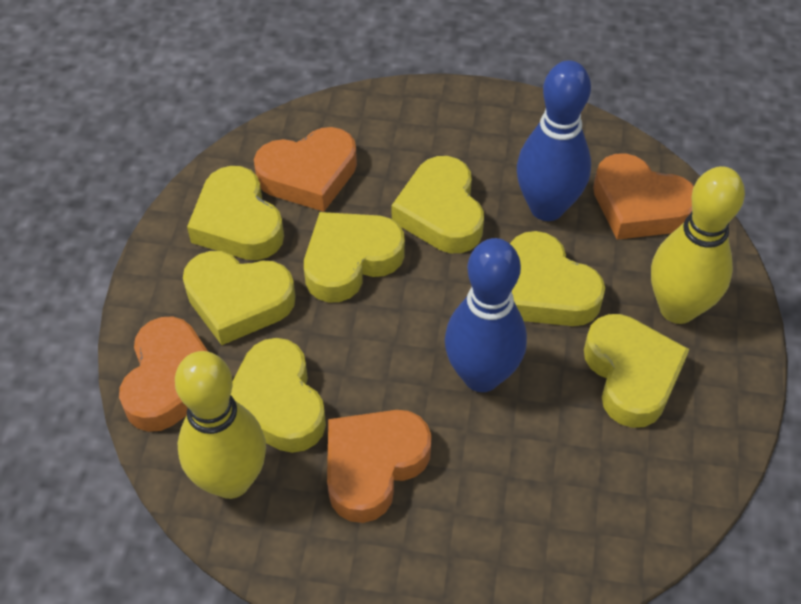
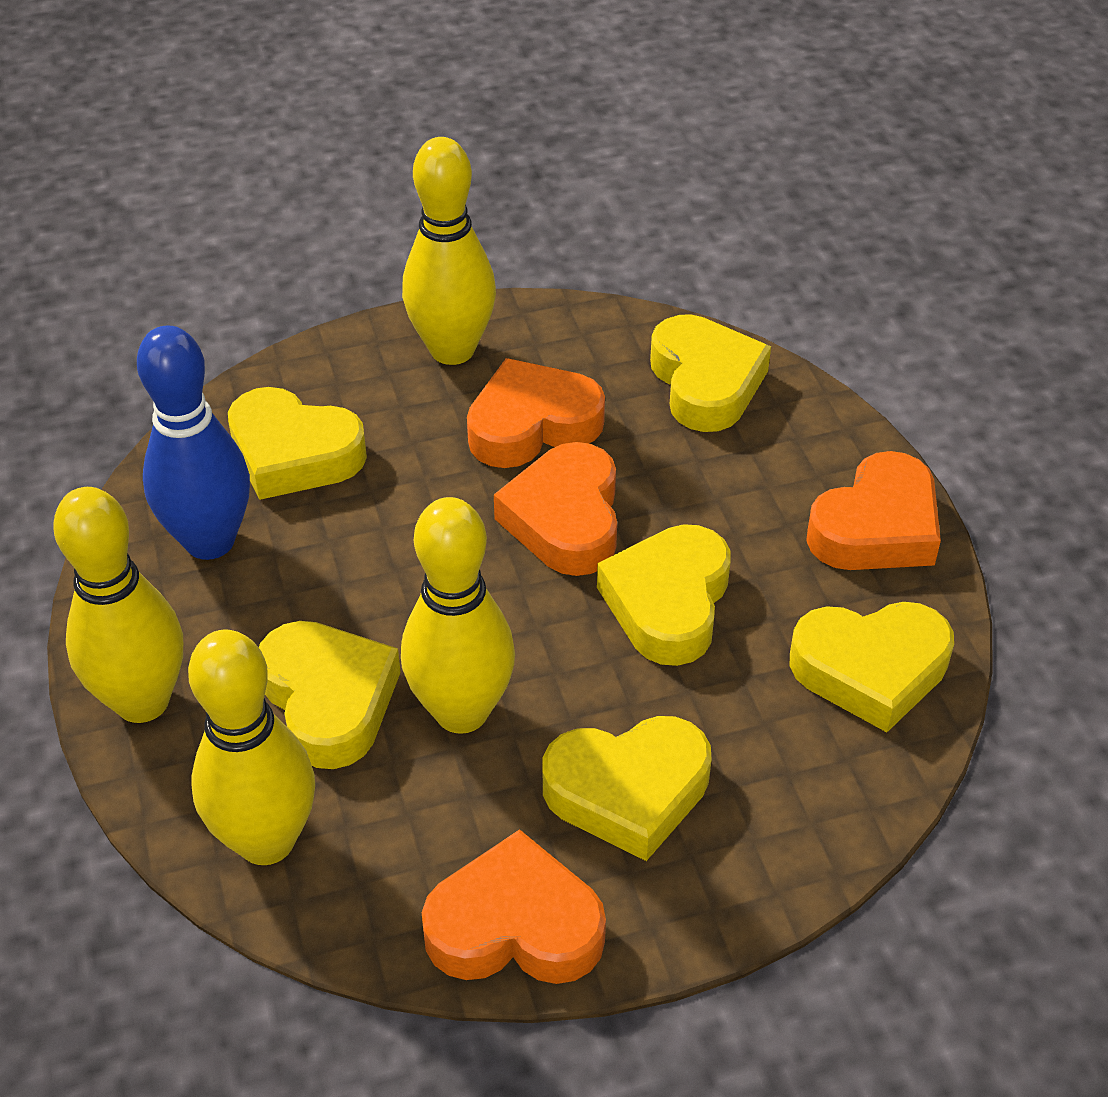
blue bowling pin: 2 -> 1
yellow bowling pin: 2 -> 4
yellow heart: 7 -> 6

